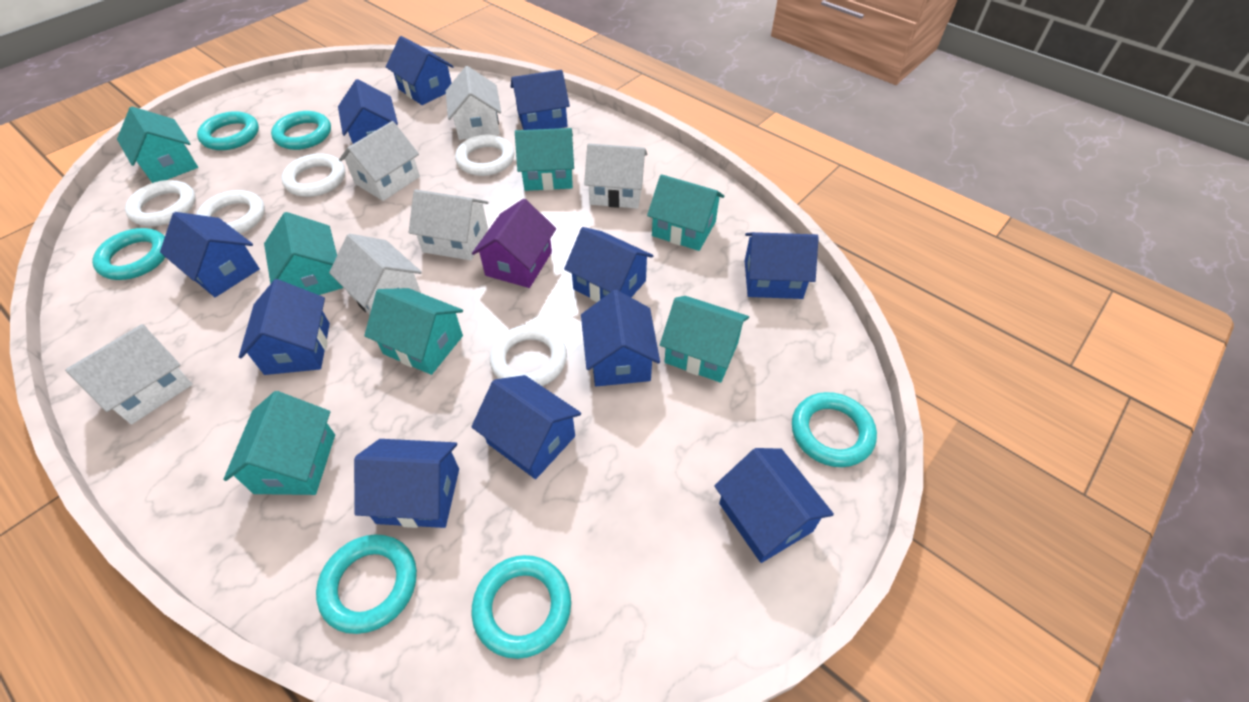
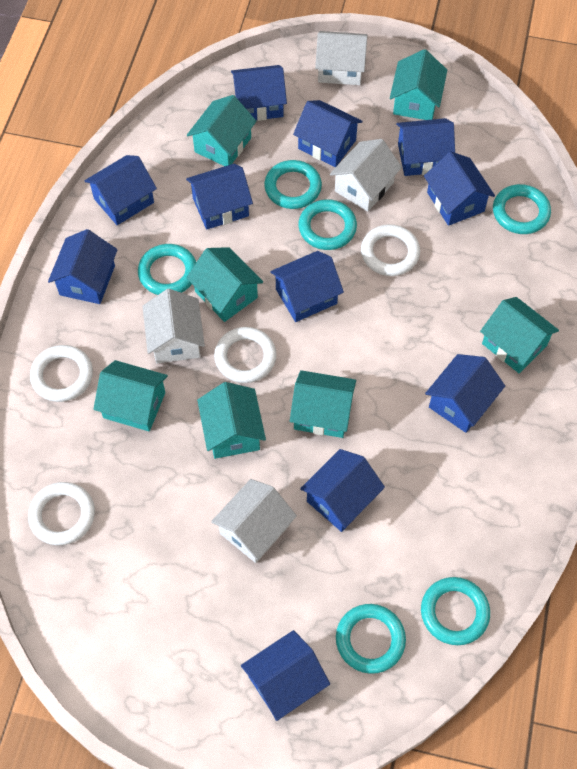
purple house: 1 -> 0
white house: 6 -> 4
white ring: 5 -> 4

